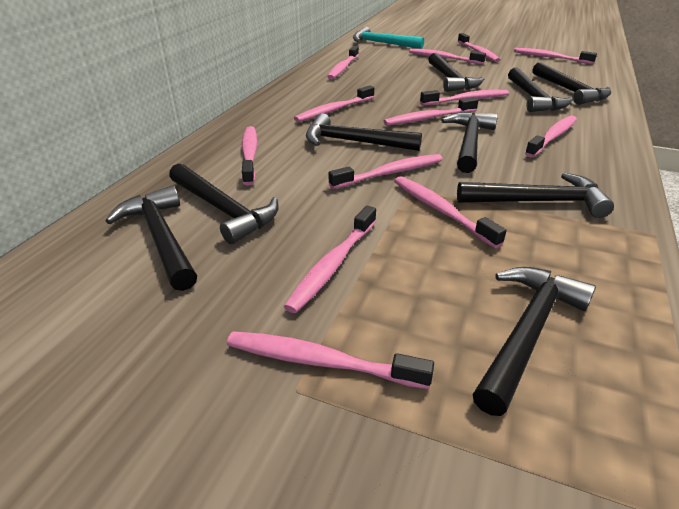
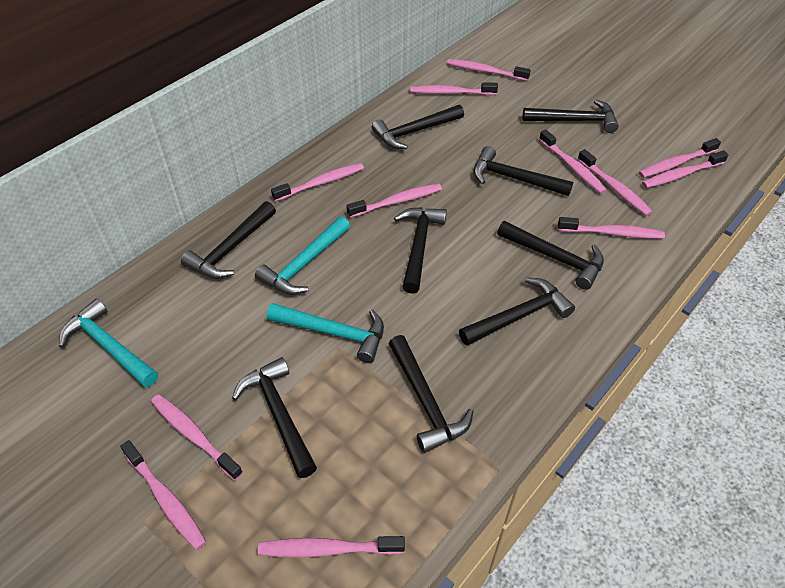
pink toothbrush: 13 -> 12
turquoise hammer: 1 -> 3

